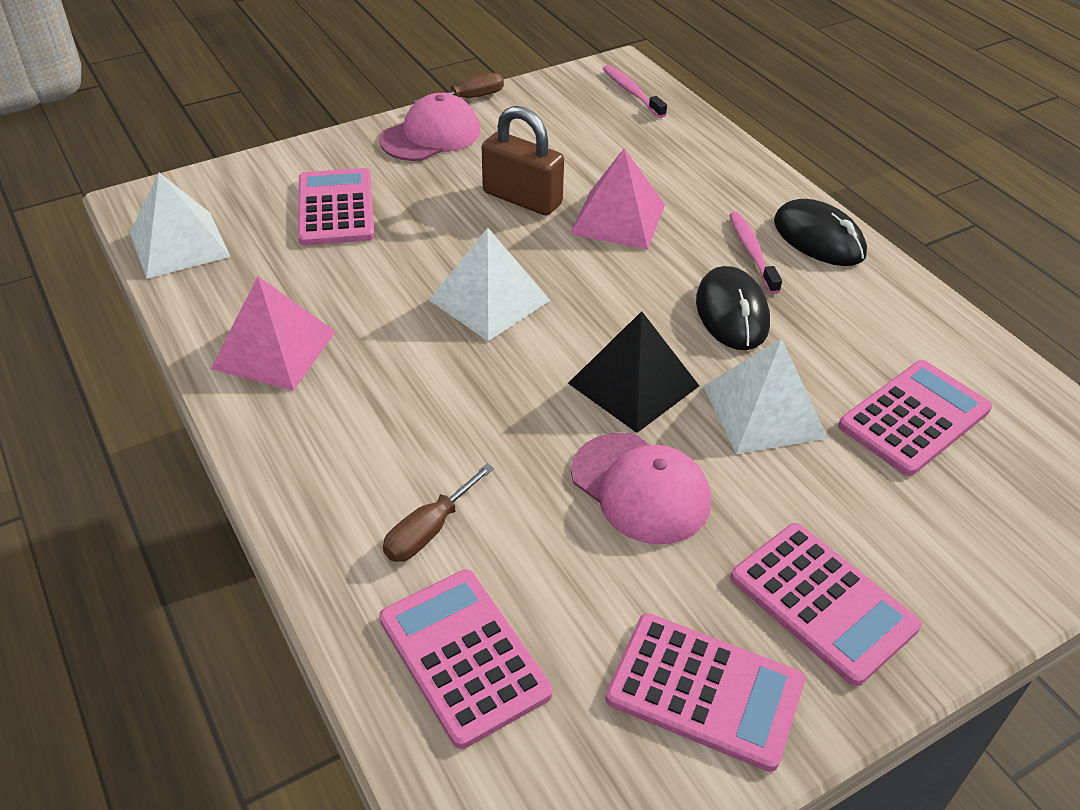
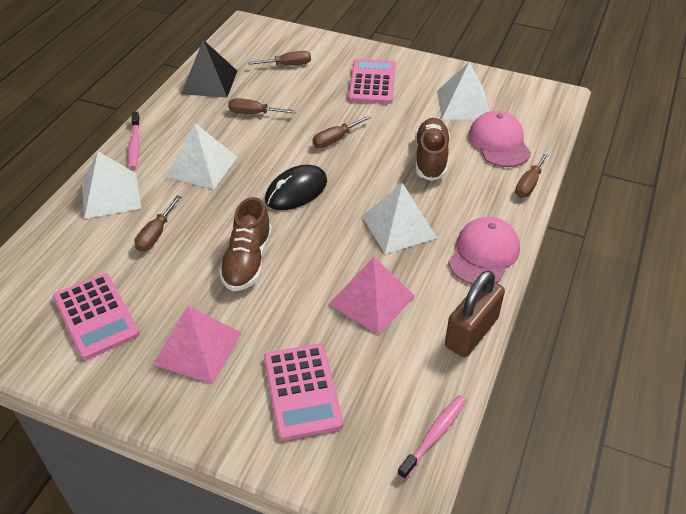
black mouse: 2 -> 1
brown screwdriver: 2 -> 5
brown shoe: 0 -> 2
pink calculator: 5 -> 3
white pyramid: 3 -> 4

